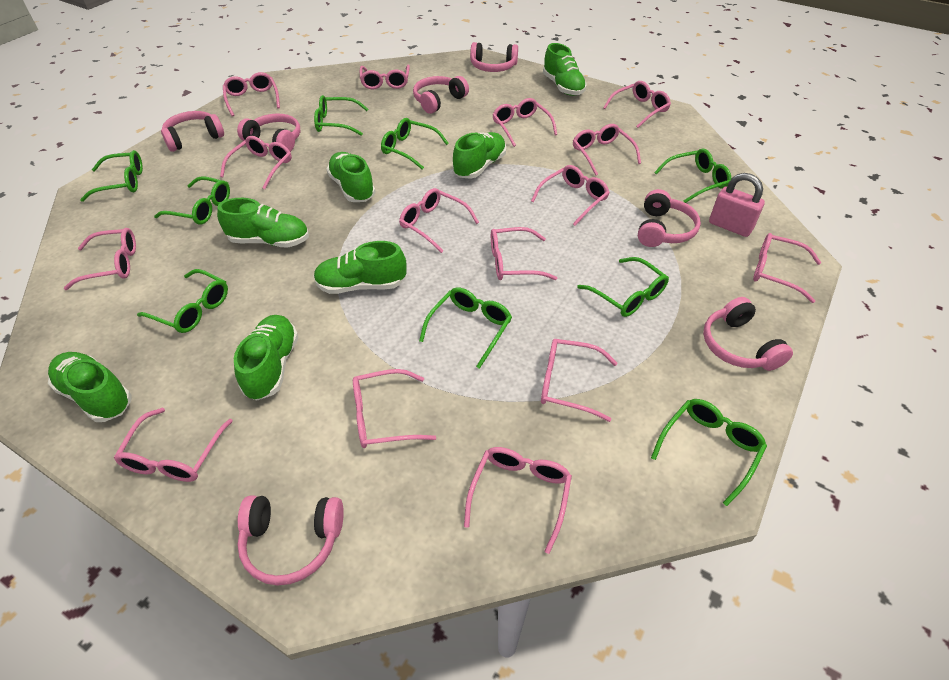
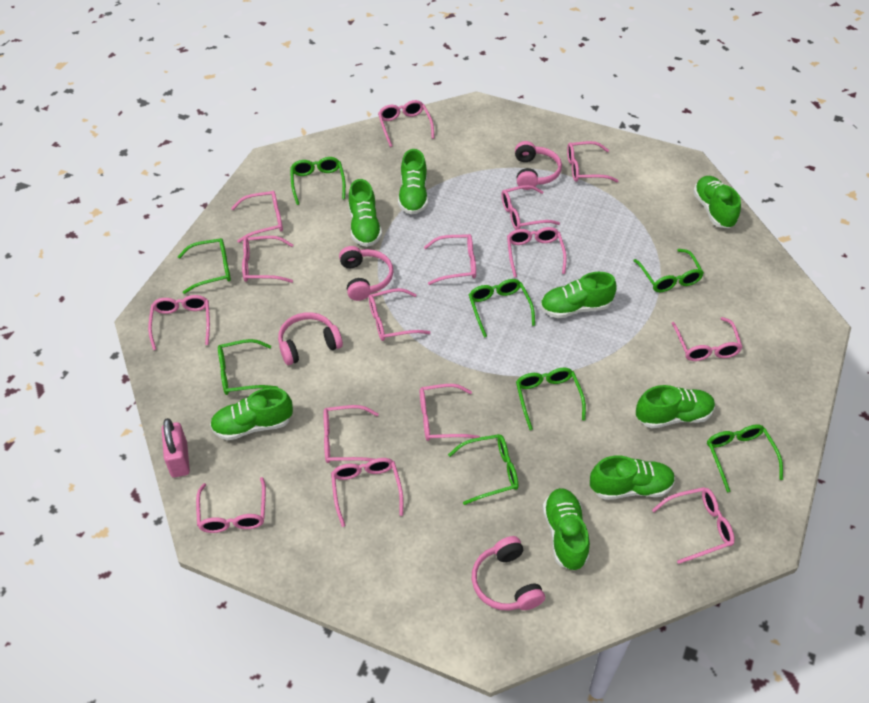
green glasses: 9 -> 8
green shoe: 7 -> 8
pink headphones: 7 -> 4

